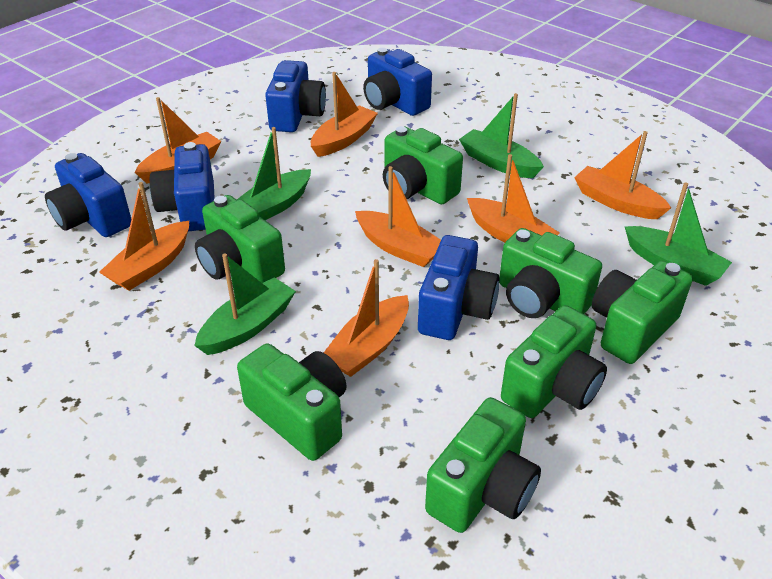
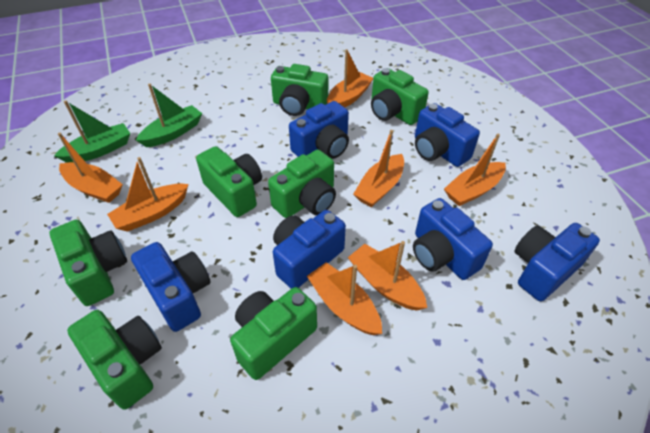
blue camera: 5 -> 6
green boat: 4 -> 2

